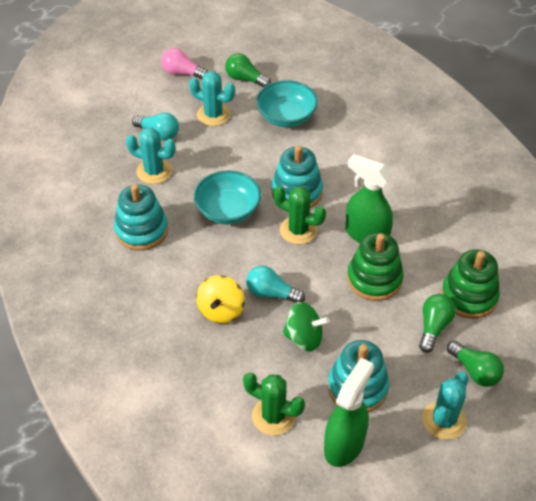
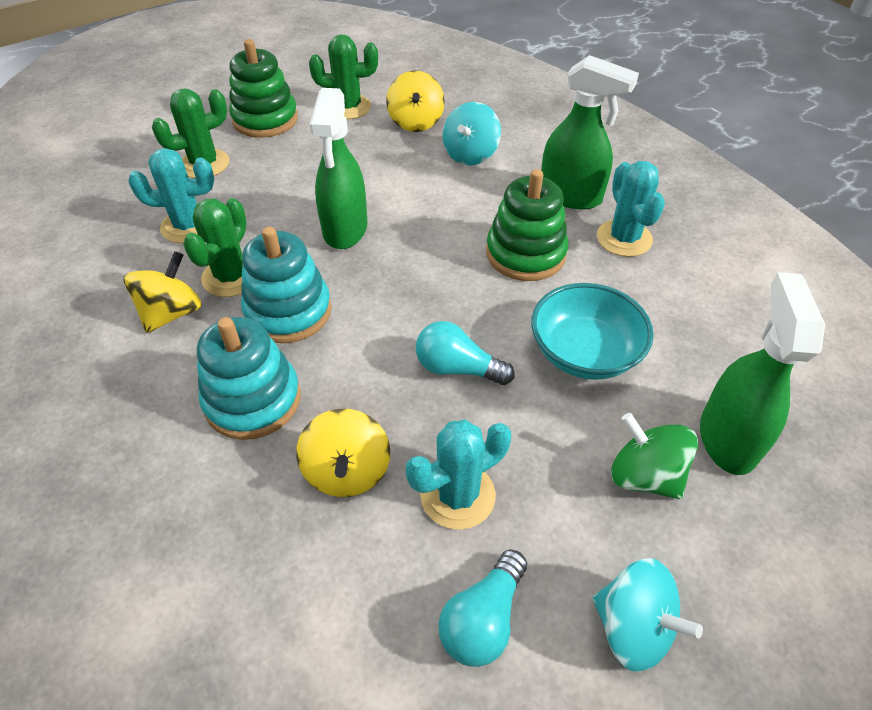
green cactus: 2 -> 3
green light bulb: 3 -> 0
green spray bottle: 2 -> 3
pink light bulb: 1 -> 0
turquoise bowl: 2 -> 1
turquoise spinning top: 0 -> 2
turquoise stacking toy: 3 -> 2
yellow spinning top: 1 -> 3

